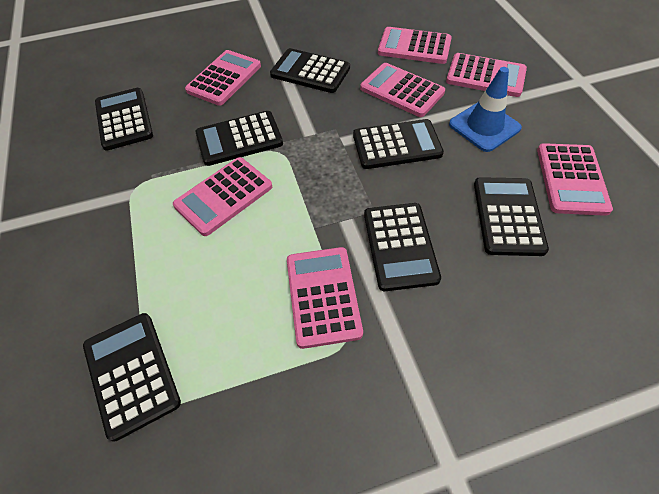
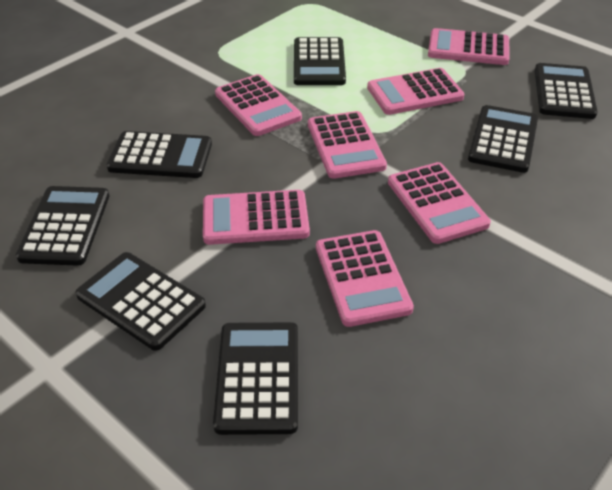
blue traffic cone: 1 -> 0

